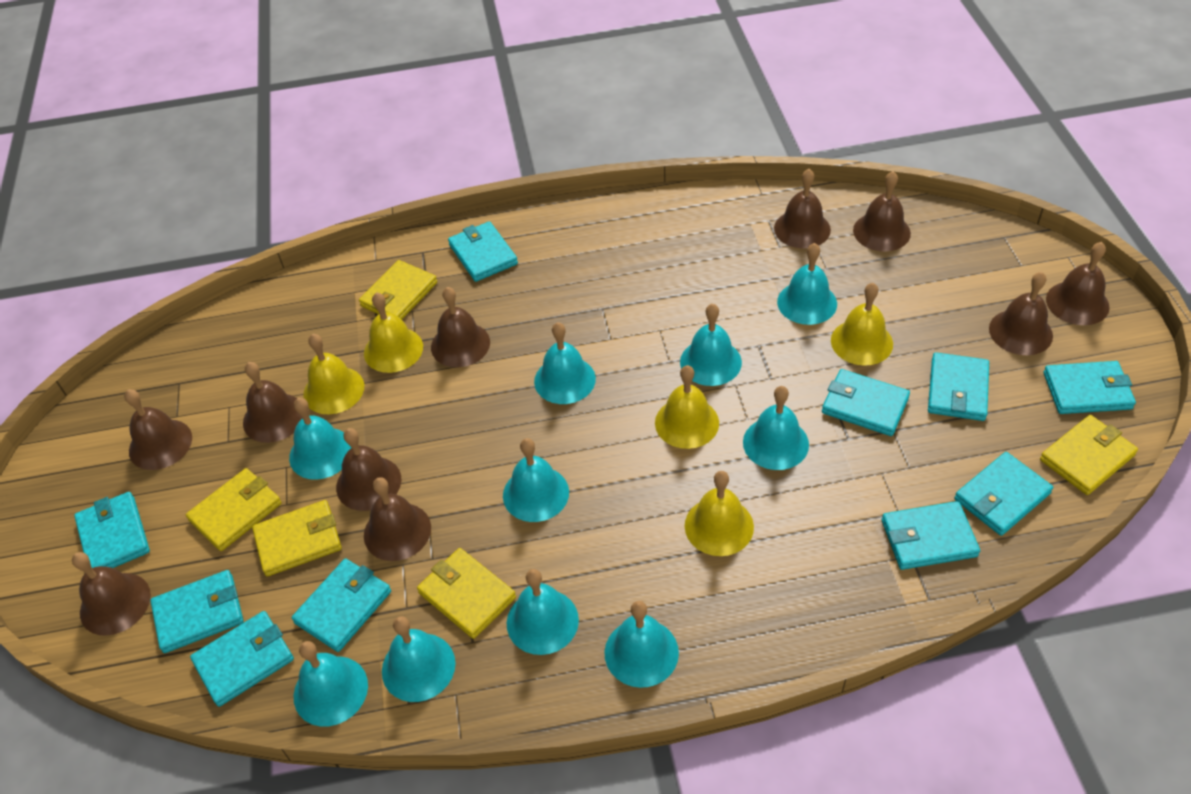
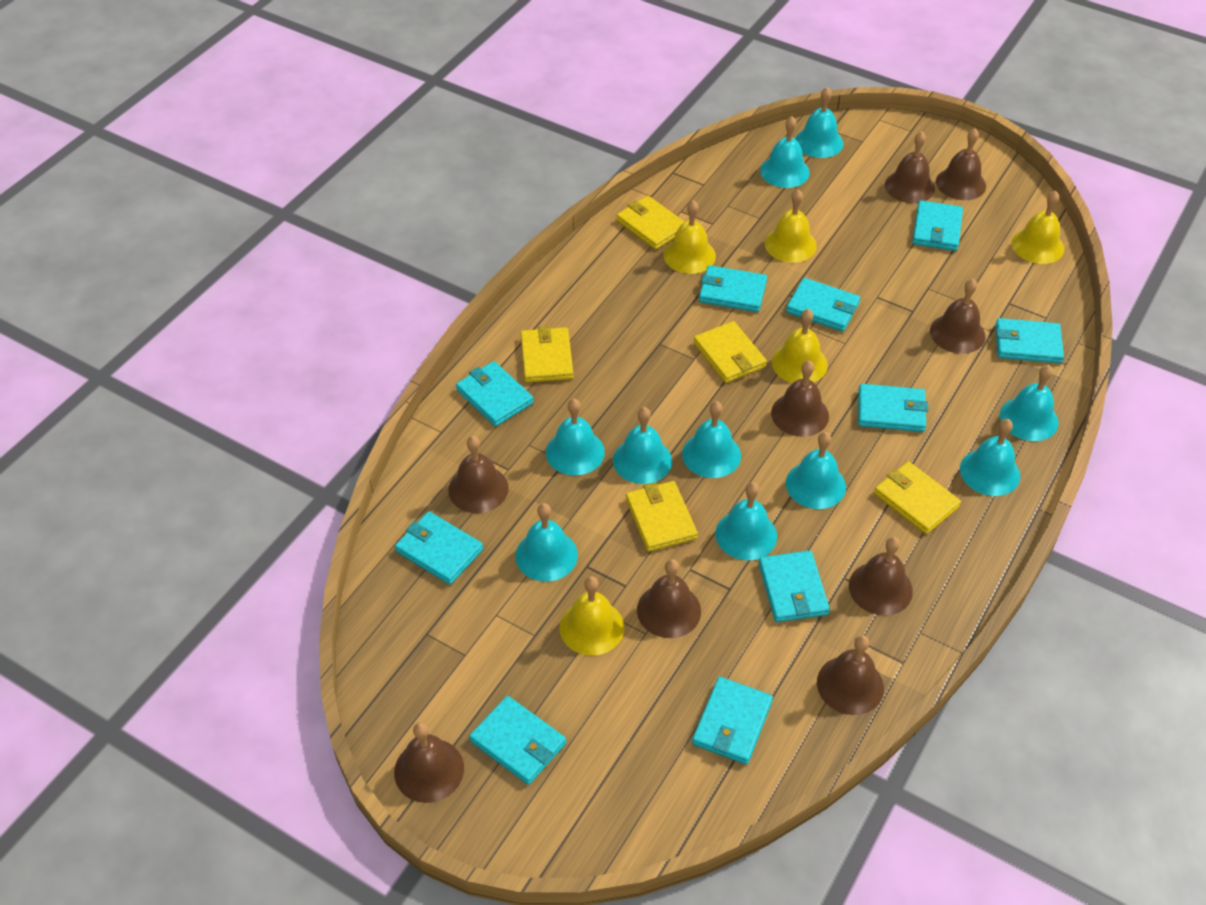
brown bell: 10 -> 9

